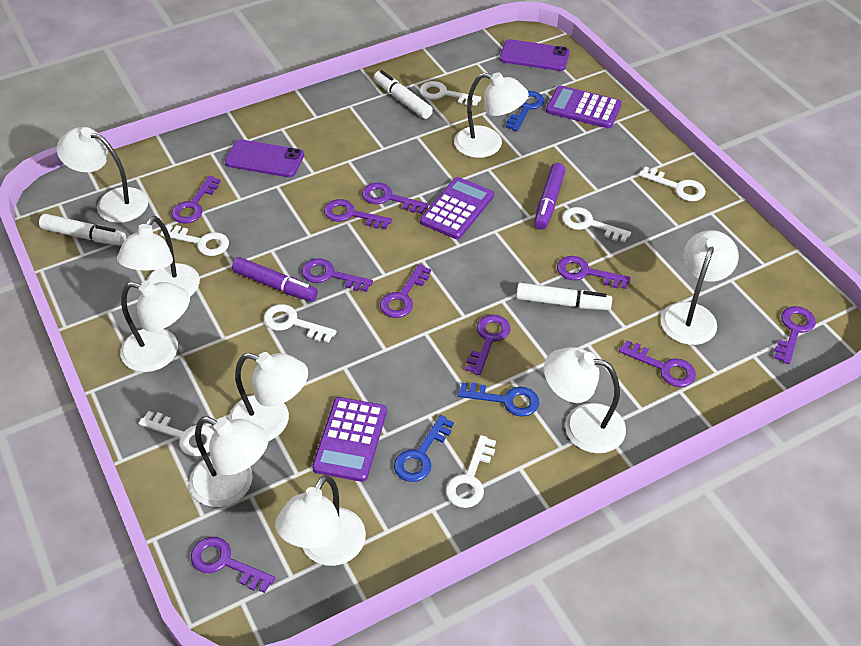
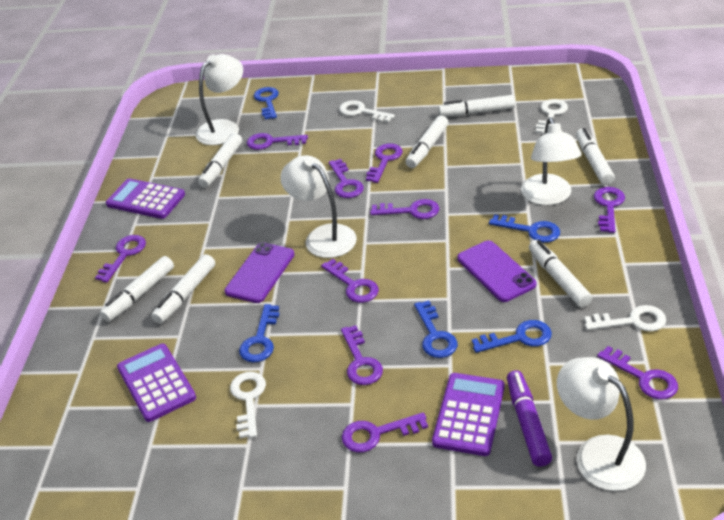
blue key: 3 -> 5
purple marker: 2 -> 1
white key: 7 -> 4
white lamp: 9 -> 4
white marker: 3 -> 7

